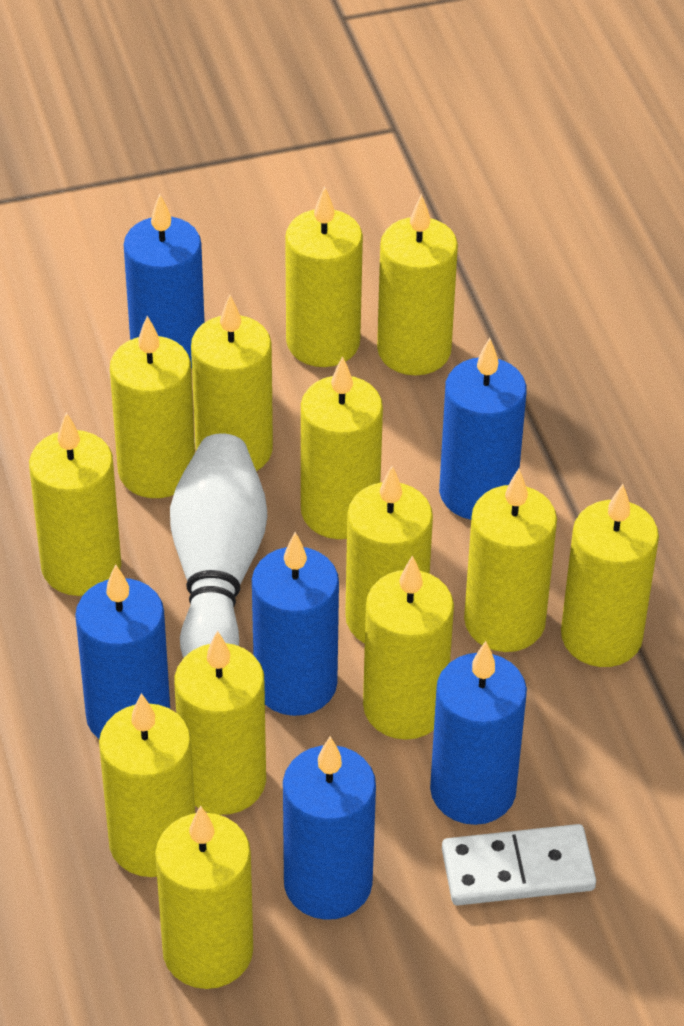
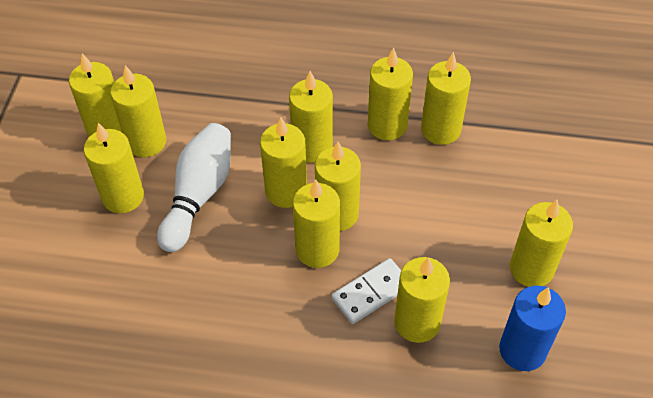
blue candle: 6 -> 1
yellow candle: 13 -> 11

